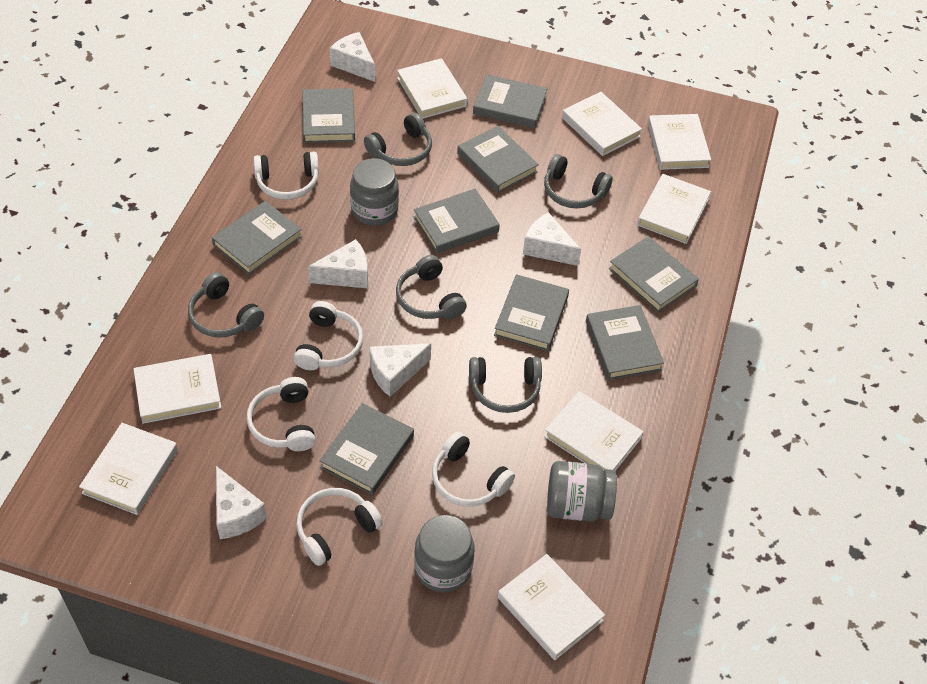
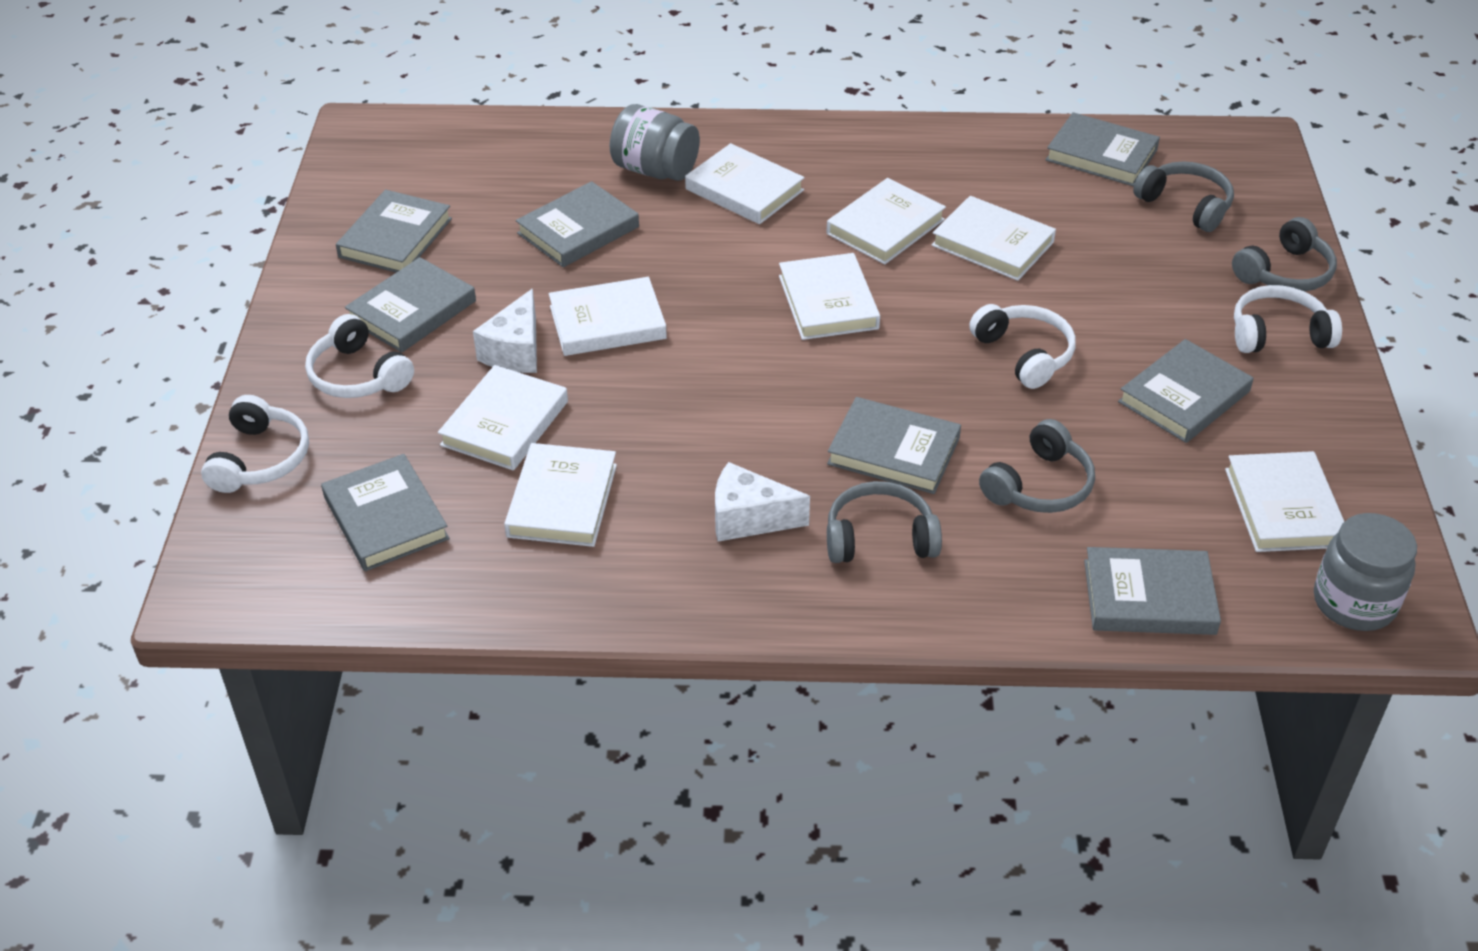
grey book: 9 -> 8
grey headphones: 5 -> 4
grey jar: 3 -> 2
white cheese: 5 -> 2
white headphones: 5 -> 4

